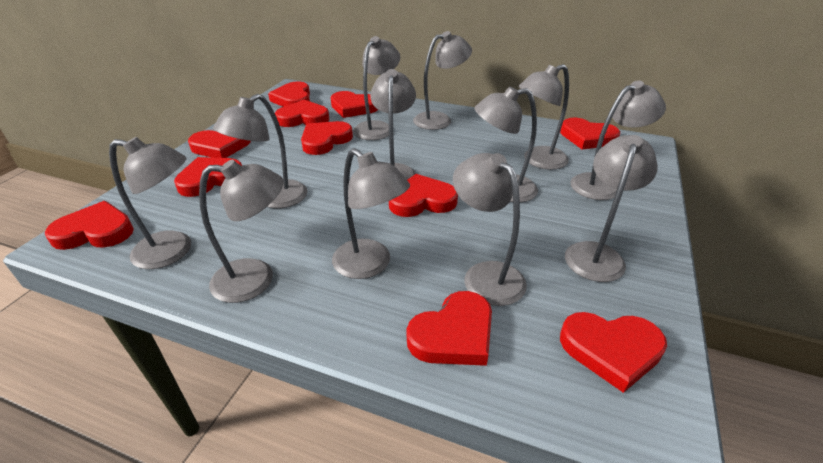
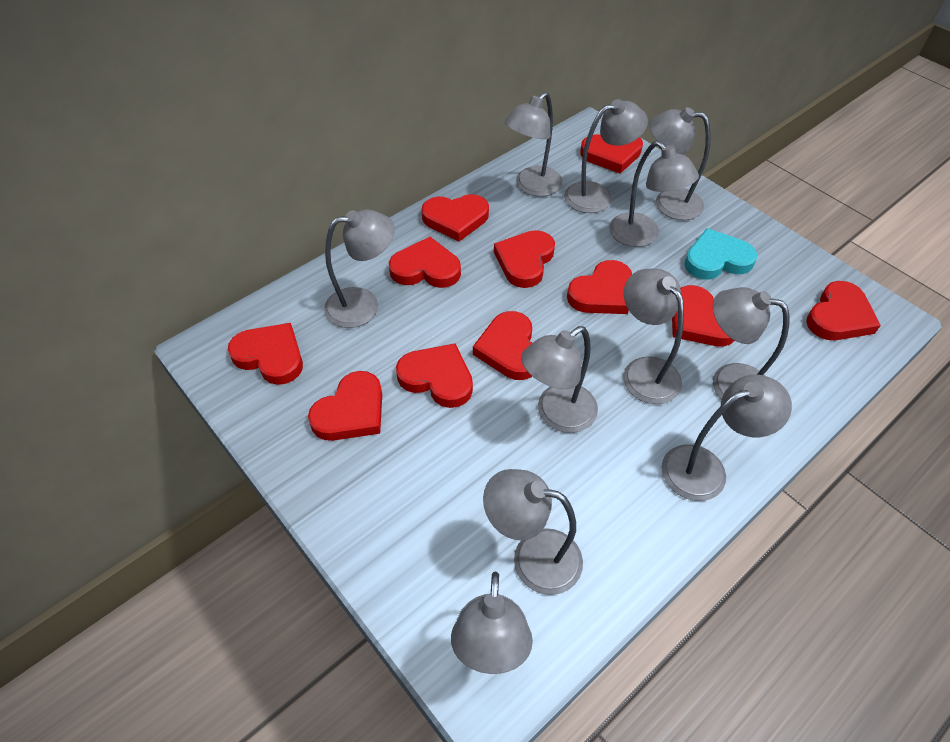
grey lamp: 12 -> 11
turquoise heart: 0 -> 1

